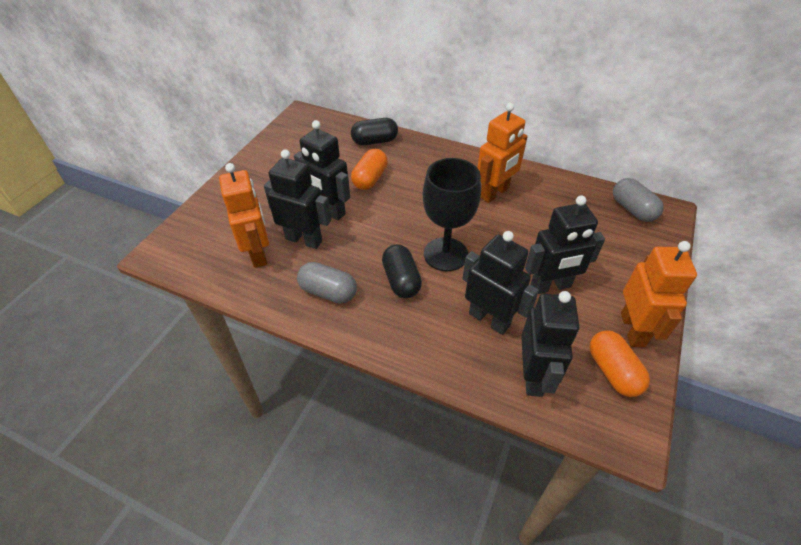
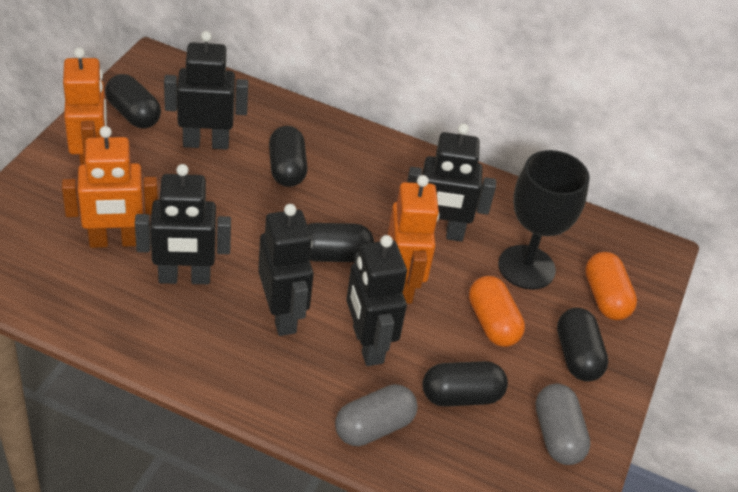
black capsule: 2 -> 5

